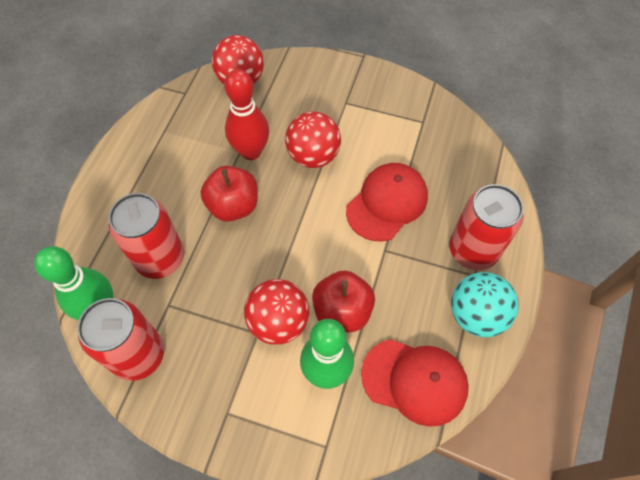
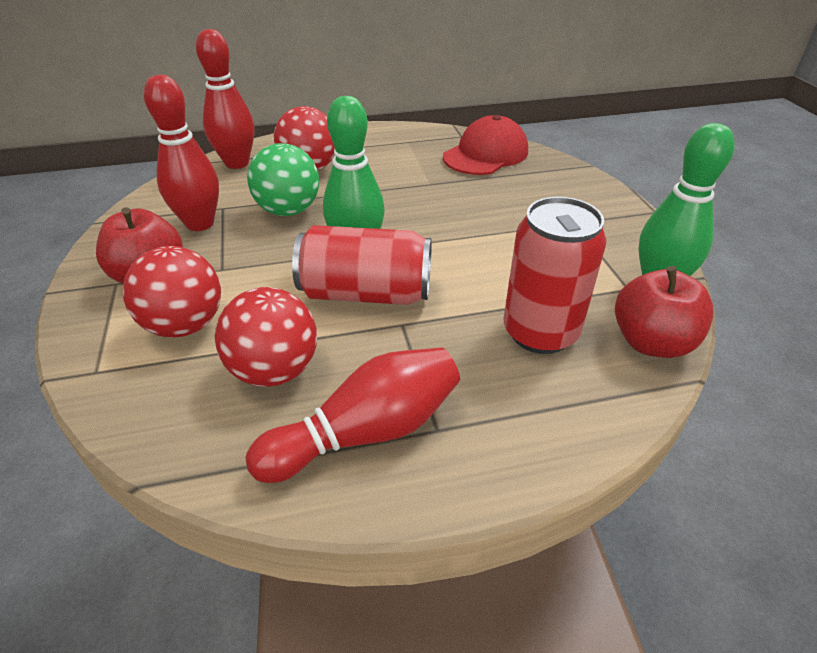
green ball: 0 -> 1
red bowling pin: 1 -> 3
red can: 3 -> 2
red cap: 2 -> 1
turquoise ball: 1 -> 0

